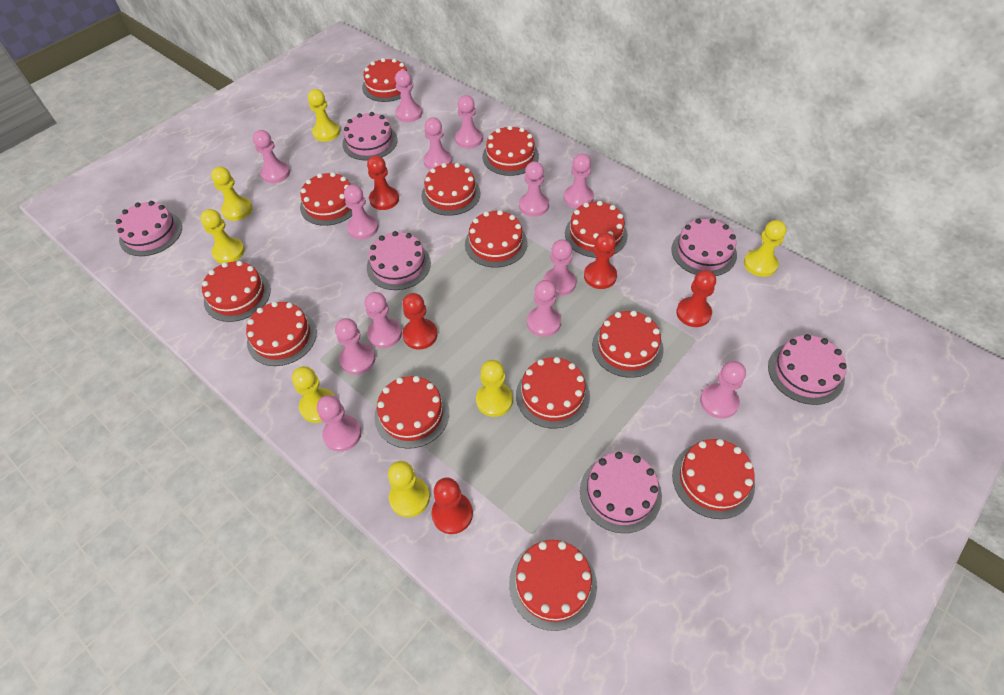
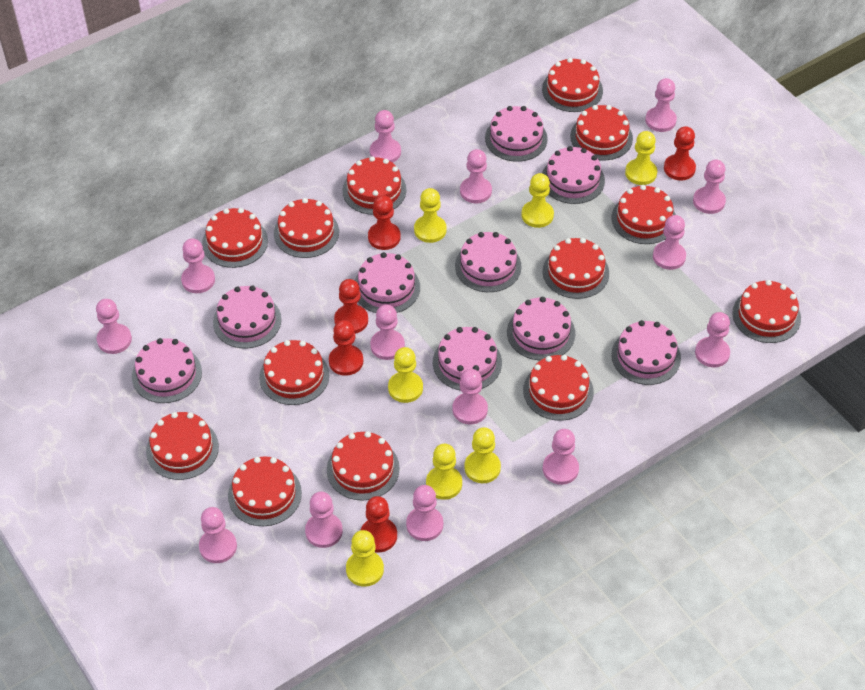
pink cake: 6 -> 9
pink pawn: 13 -> 14

